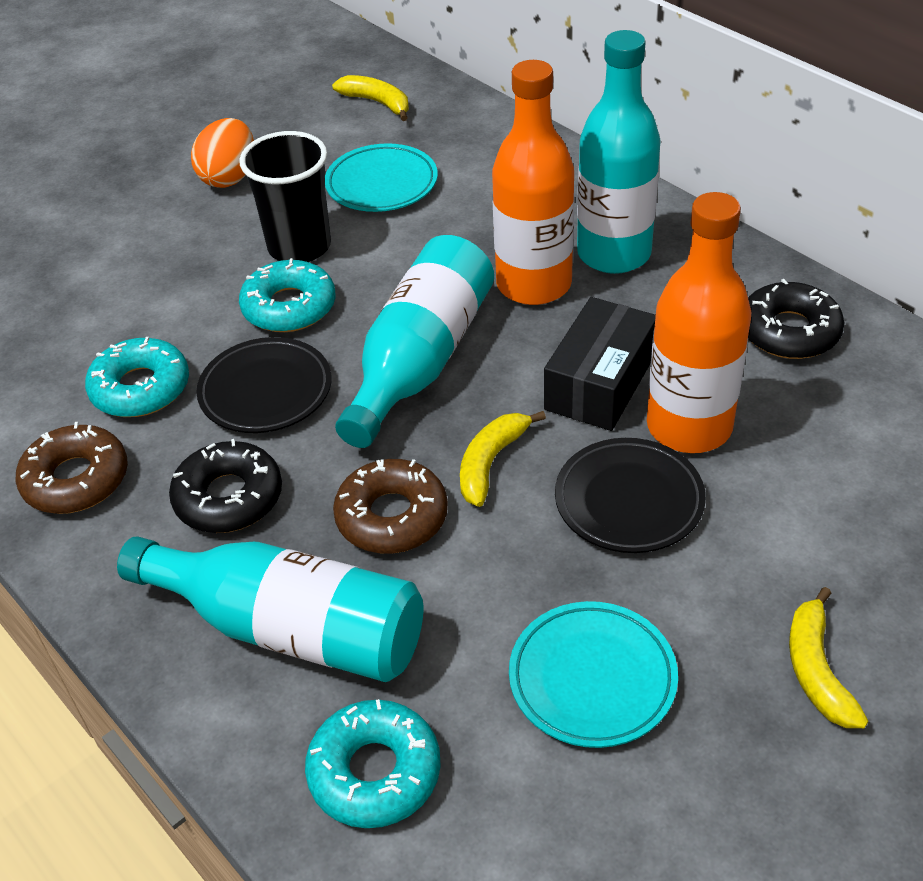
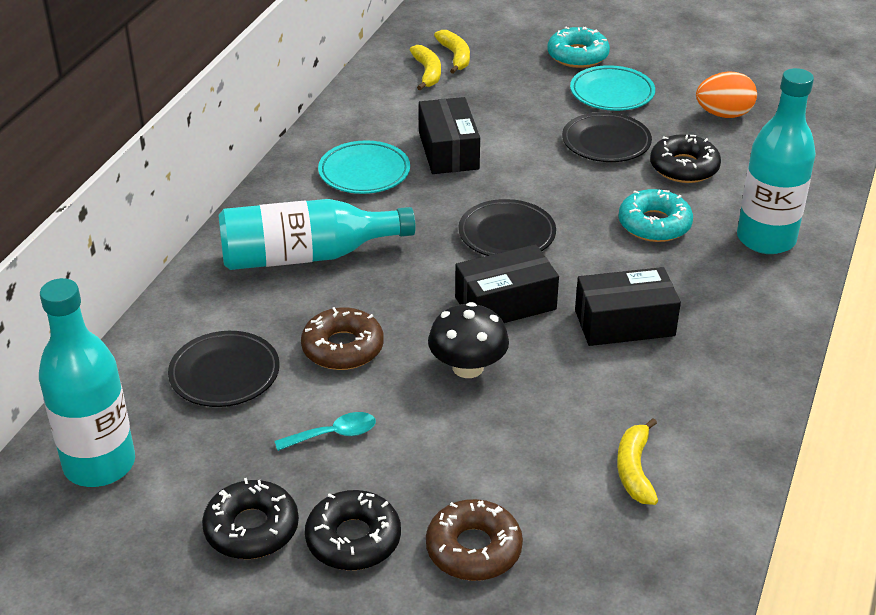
black box: 1 -> 3
black cup: 1 -> 0
black donut: 2 -> 3
black mushroom: 0 -> 1
black plate: 2 -> 3
orange bottle: 2 -> 0
turquoise donut: 3 -> 2
turquoise spoon: 0 -> 1

